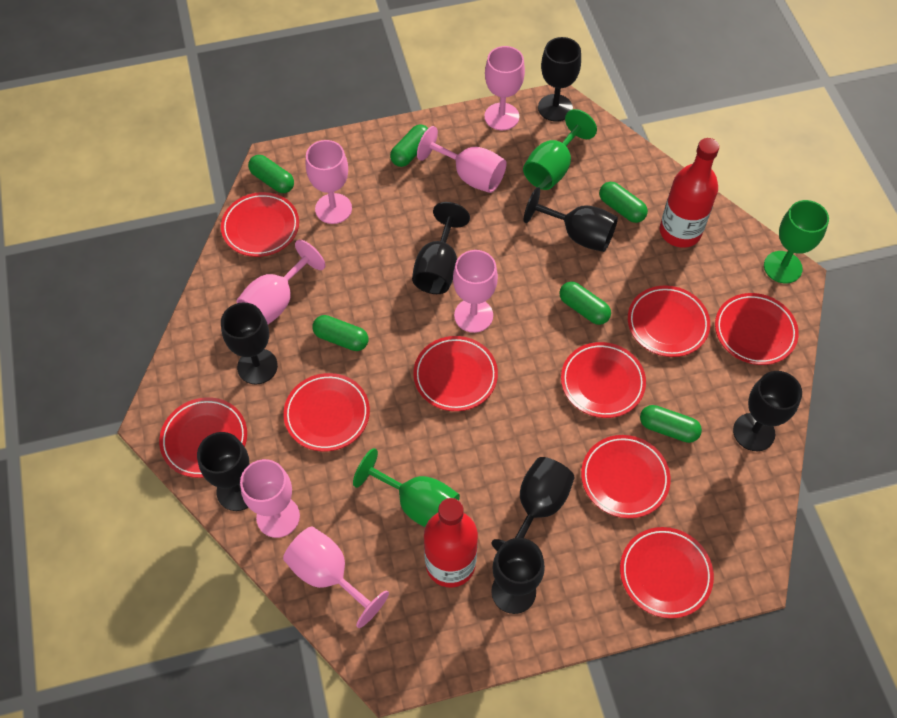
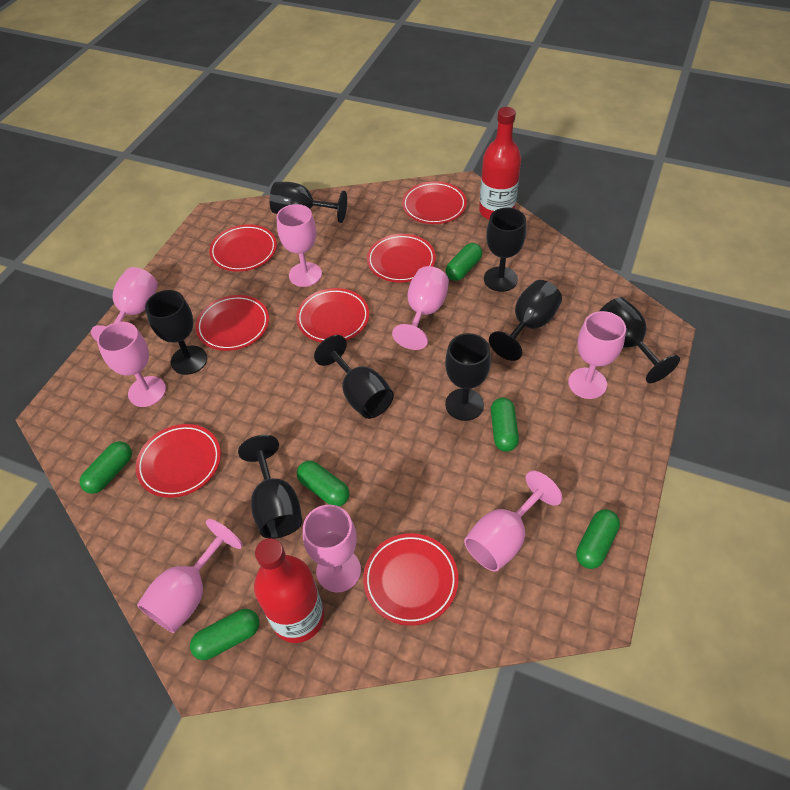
green goblet: 3 -> 0
pink goblet: 7 -> 8
red plate: 9 -> 7

